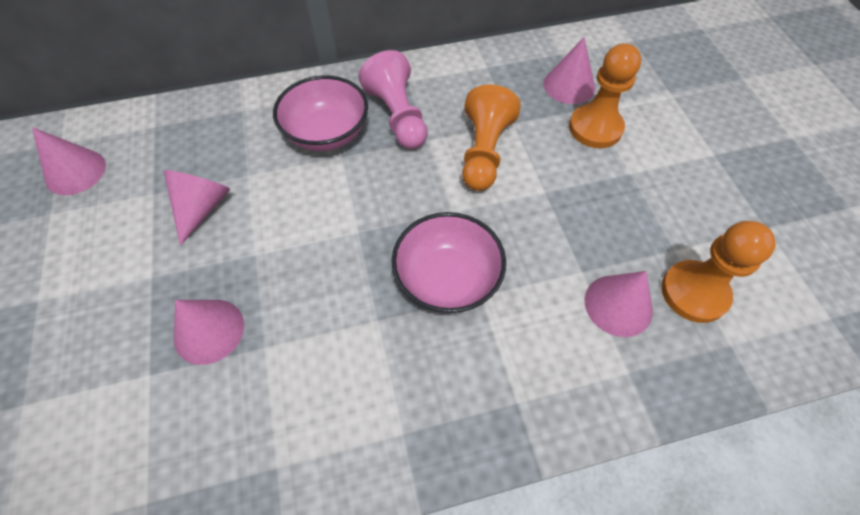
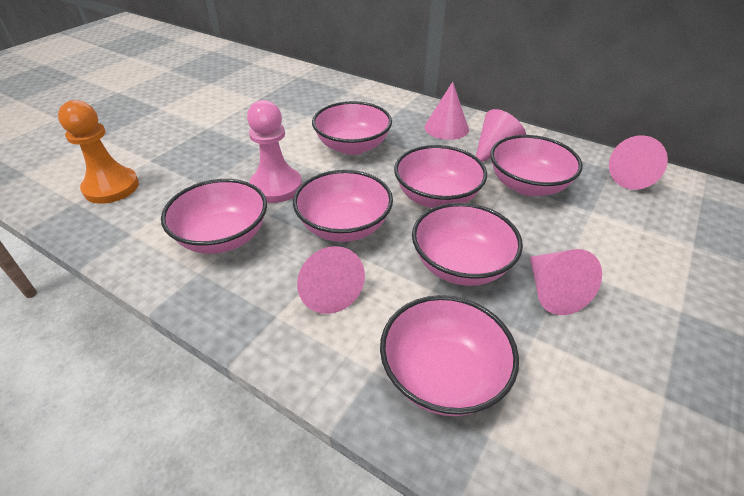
orange pawn: 3 -> 1
pink bowl: 2 -> 7

